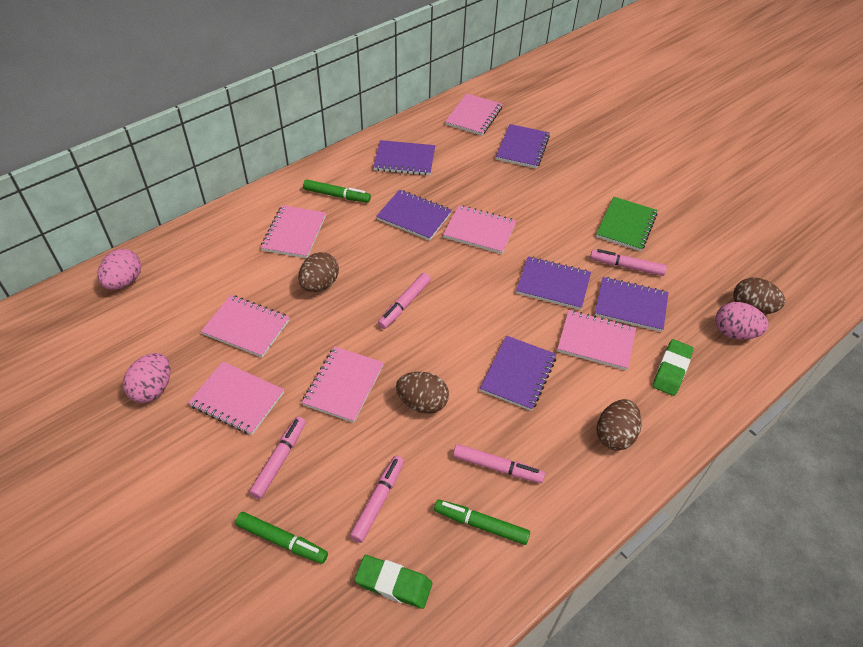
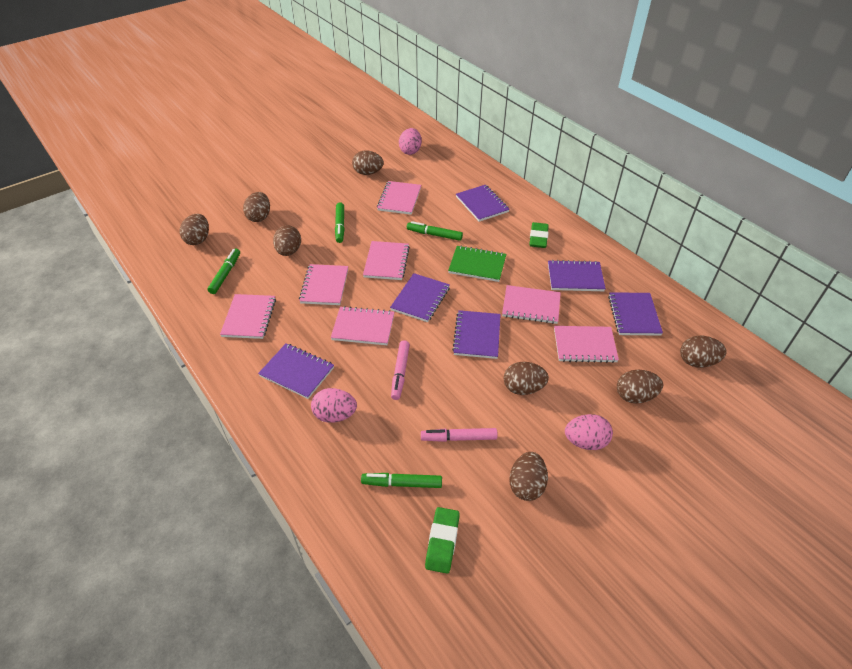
brown egg: 4 -> 8
green marker: 3 -> 4
pink marker: 5 -> 2

